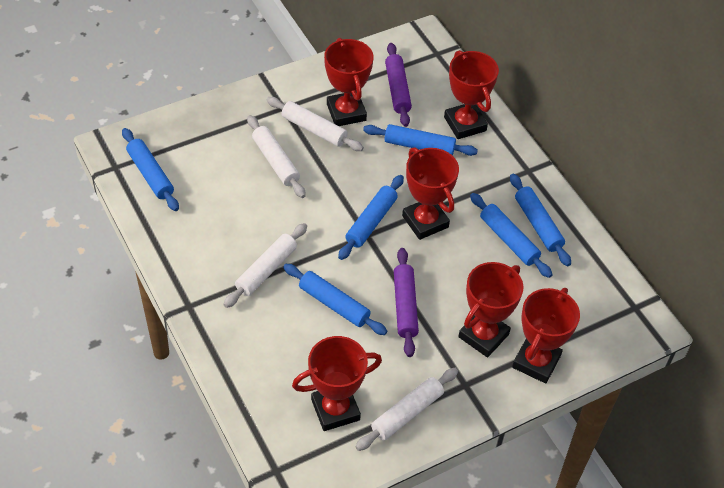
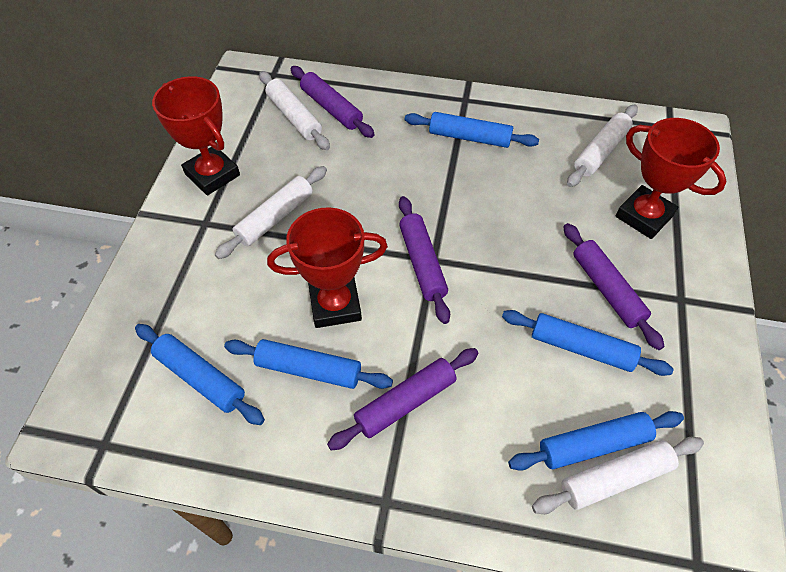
blue rolling pin: 6 -> 5
purple rolling pin: 2 -> 4
red trophy: 6 -> 3

